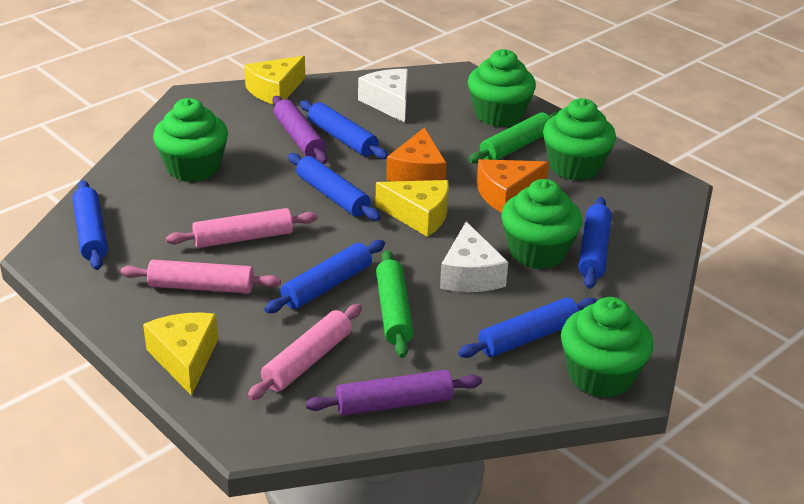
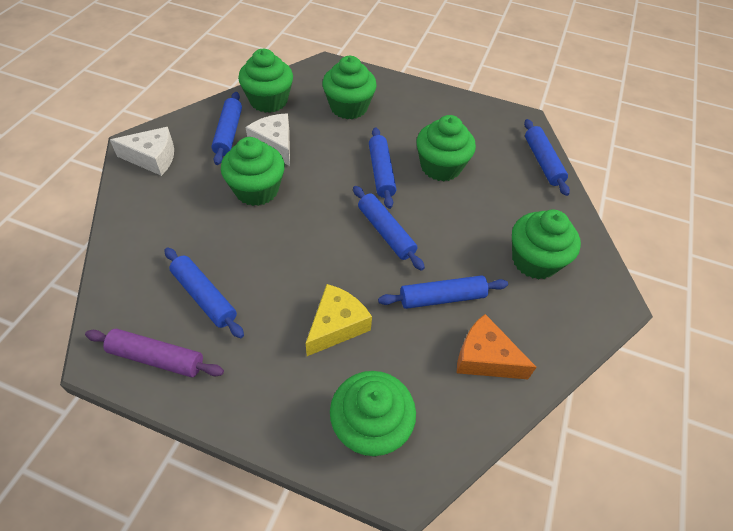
green cupcake: 5 -> 6
green rolling pin: 2 -> 0
orange cheese: 2 -> 1
pink rolling pin: 3 -> 0
purple rolling pin: 2 -> 1
yellow cheese: 3 -> 1

